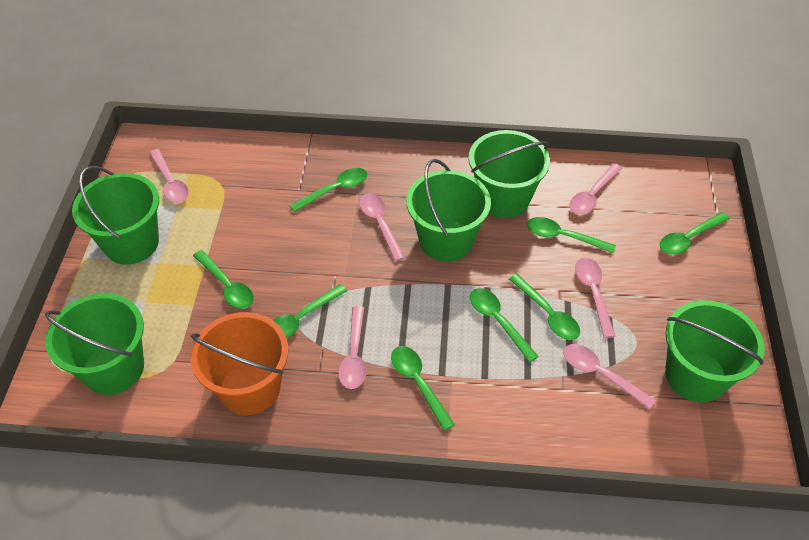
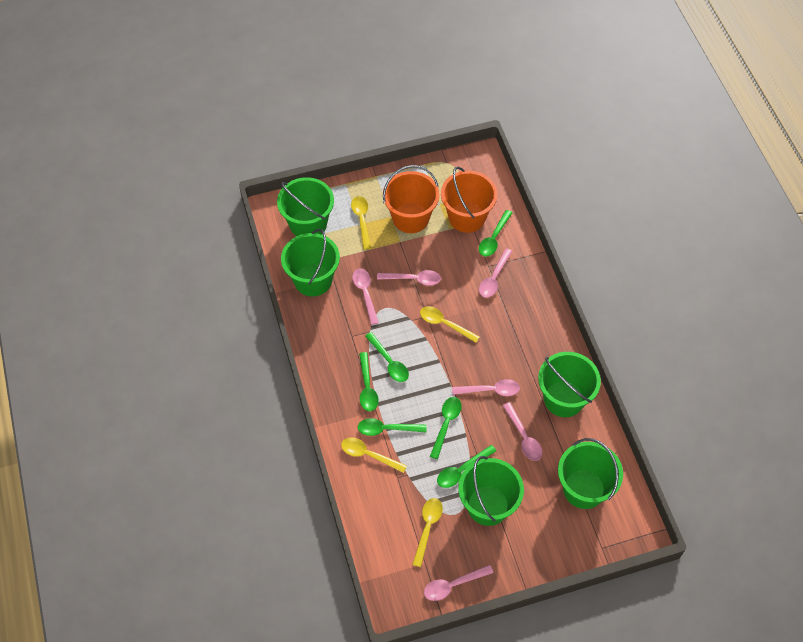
green spoon: 8 -> 6
orange bucket: 1 -> 2
yellow spoon: 0 -> 4

